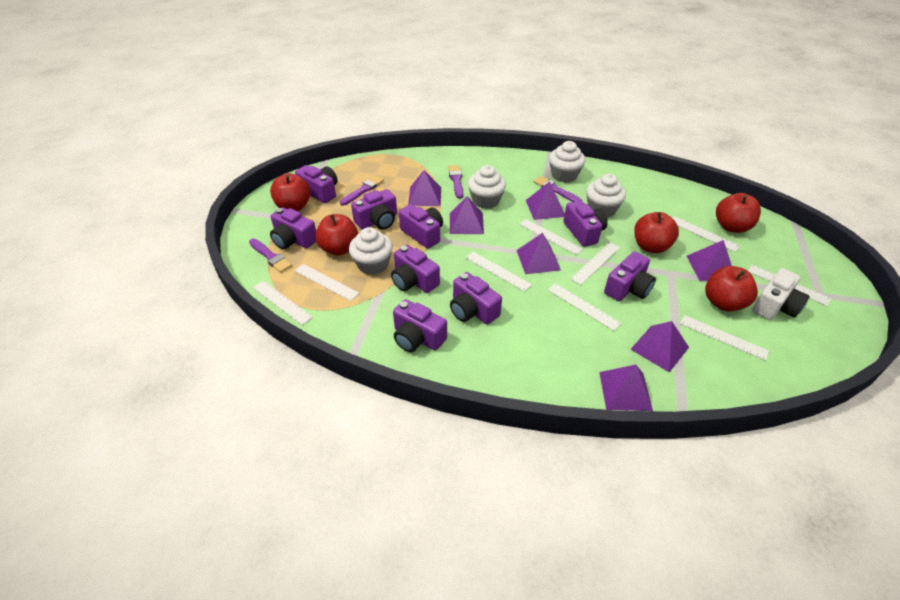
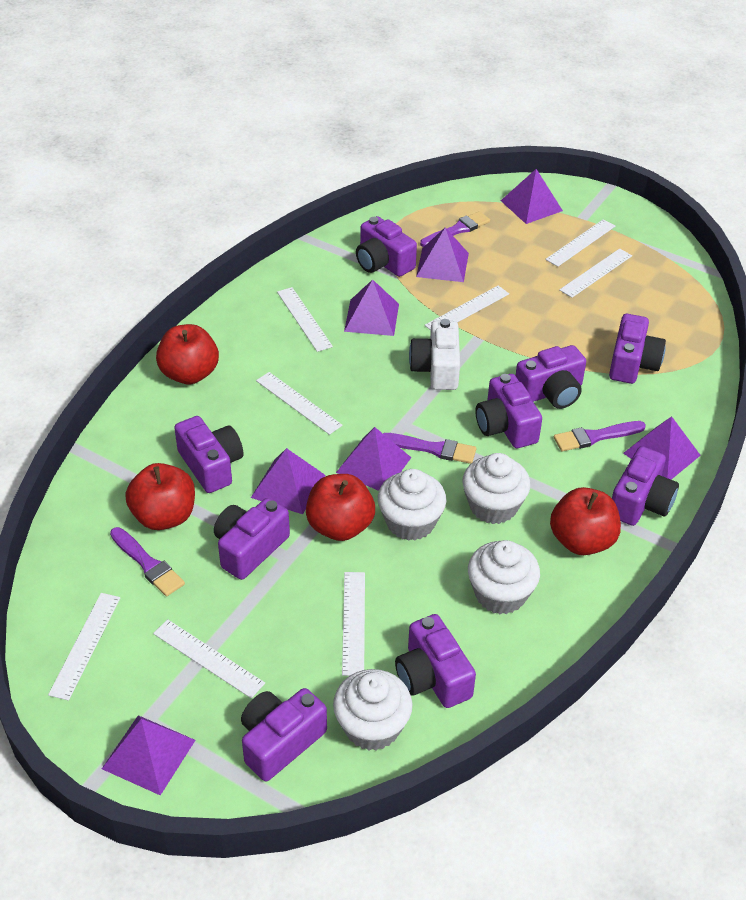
red apple: 5 -> 4
white ruler: 9 -> 8

